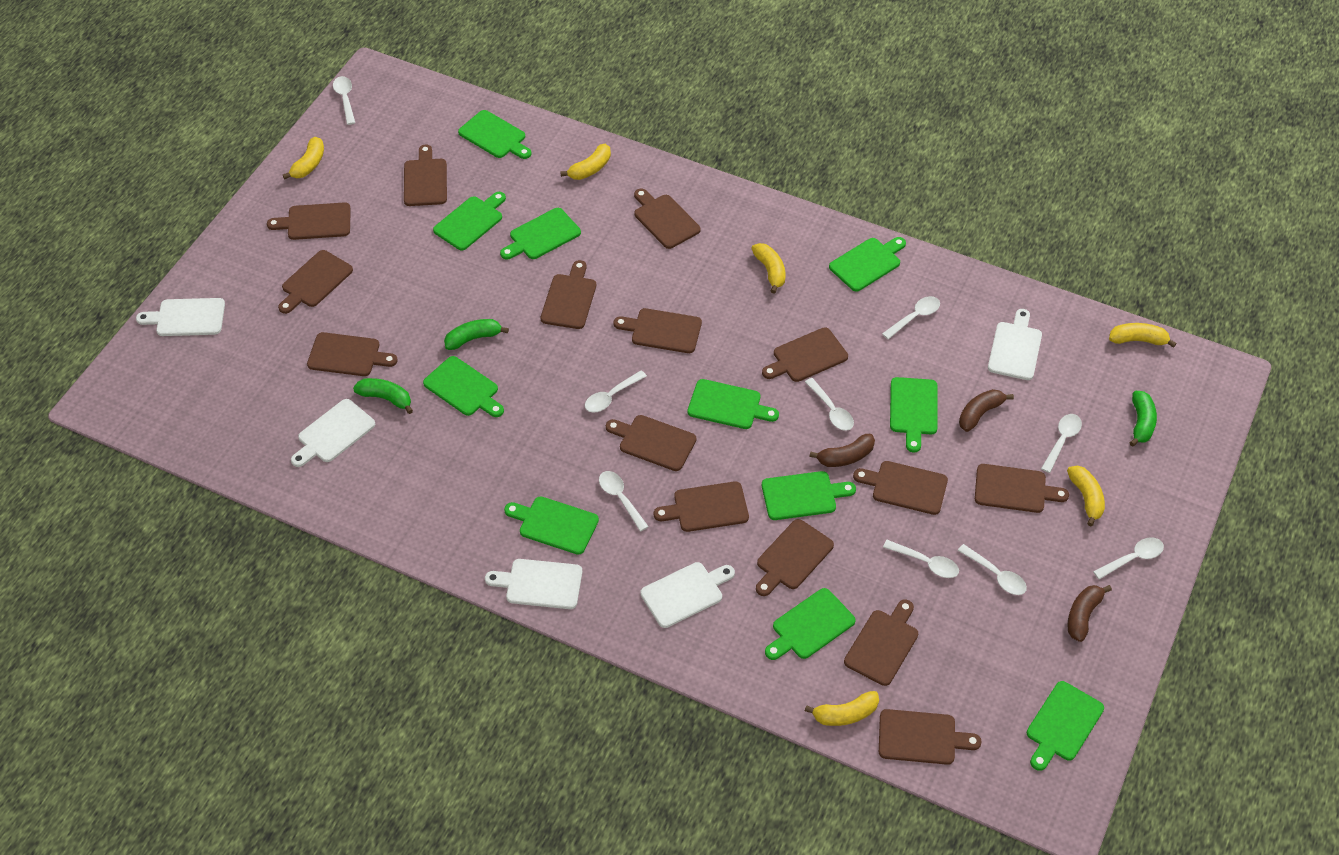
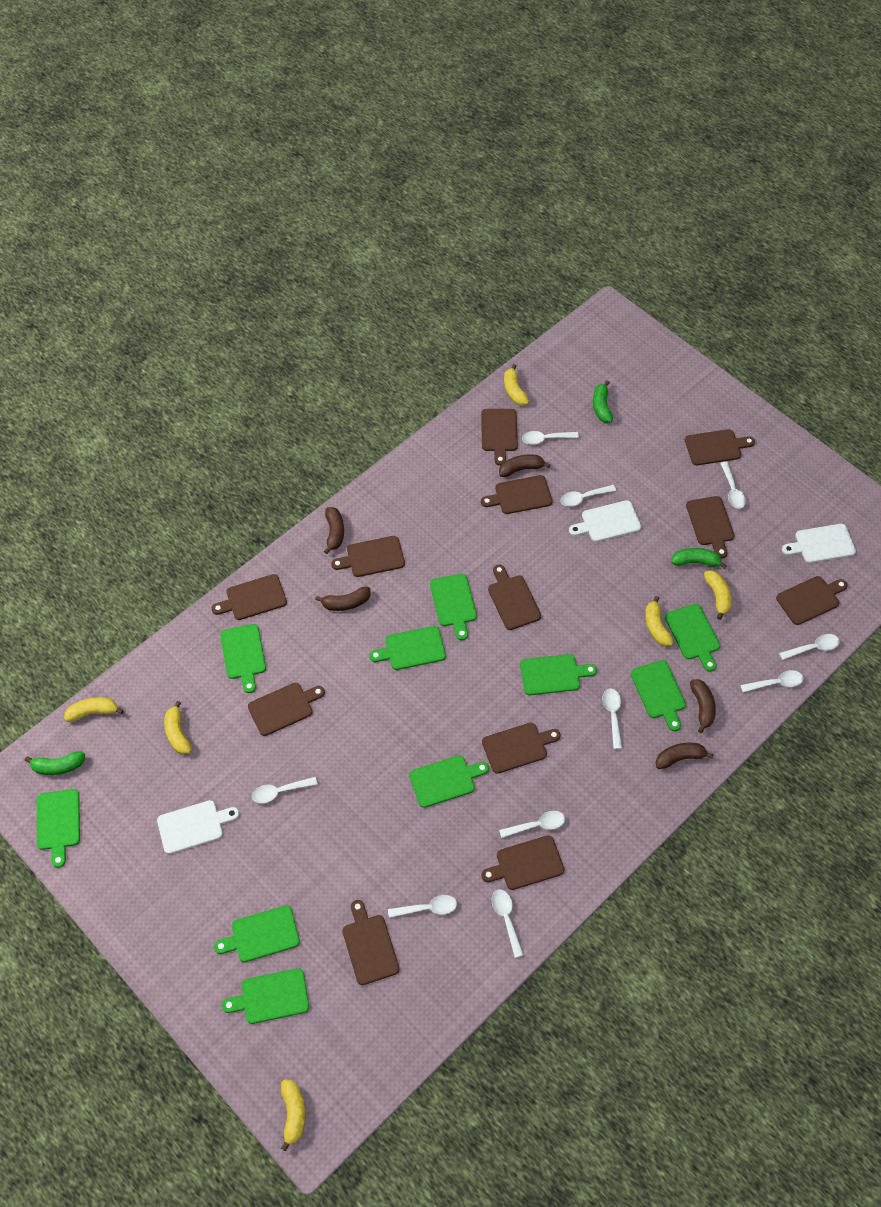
brown banana: 3 -> 5
brown cutting board: 15 -> 12
green cutting board: 11 -> 10
white cutting board: 5 -> 3
white spoon: 9 -> 10

